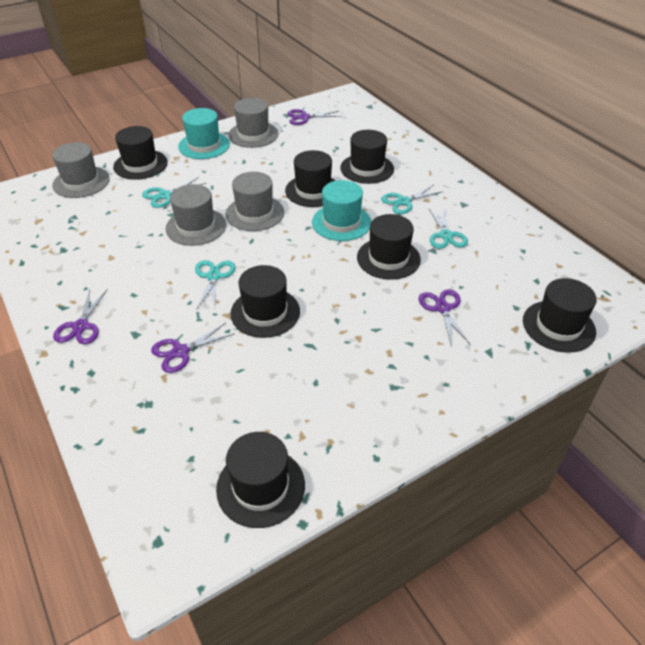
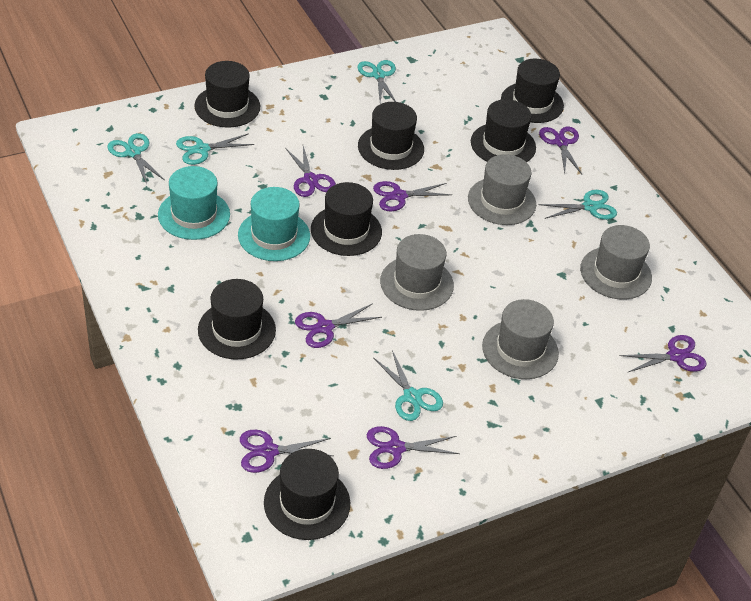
purple scissors: 4 -> 7
turquoise scissors: 4 -> 5

